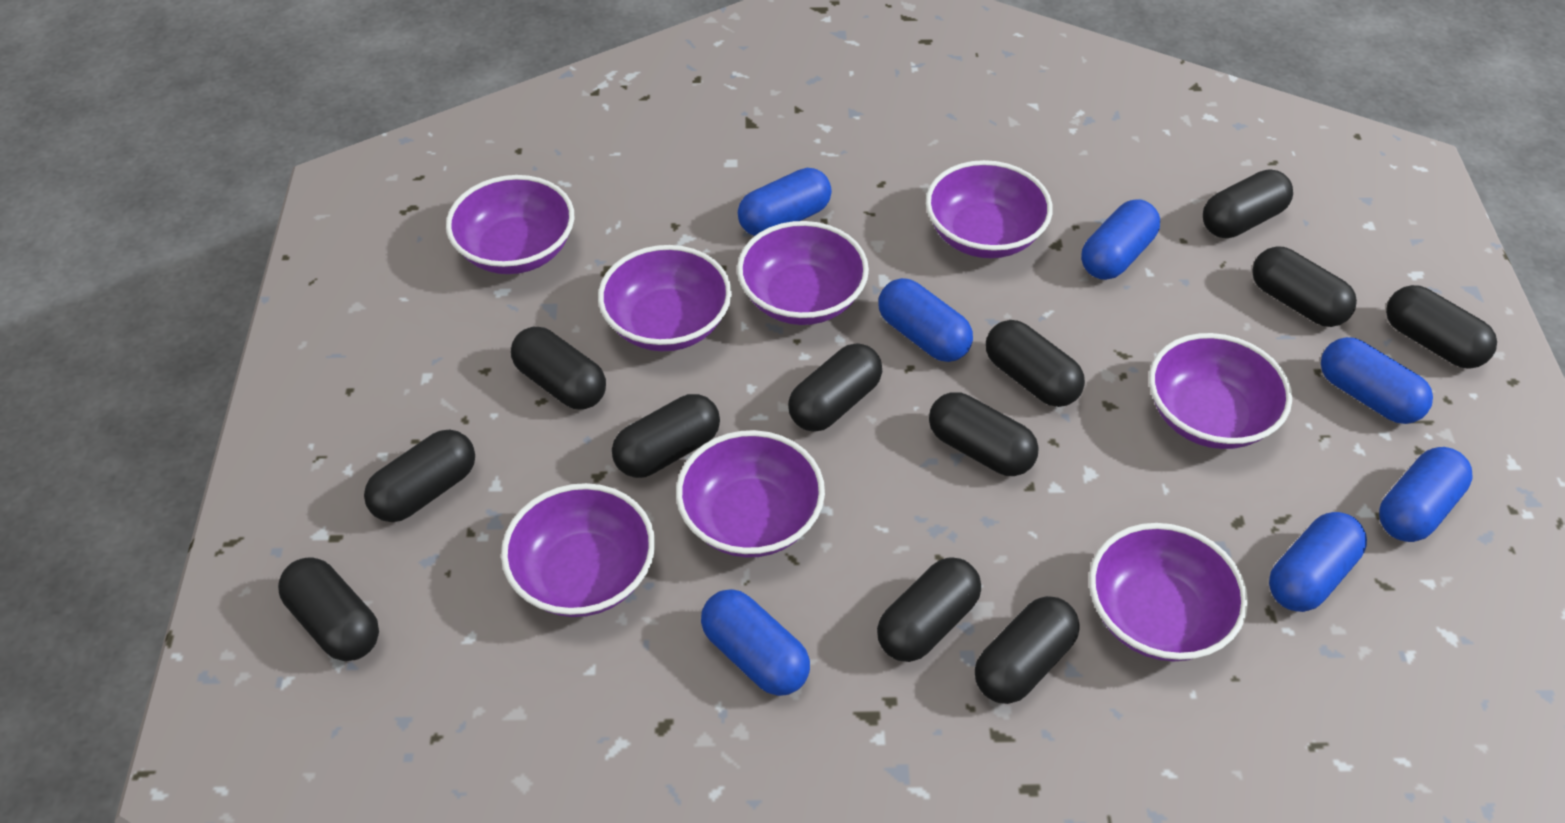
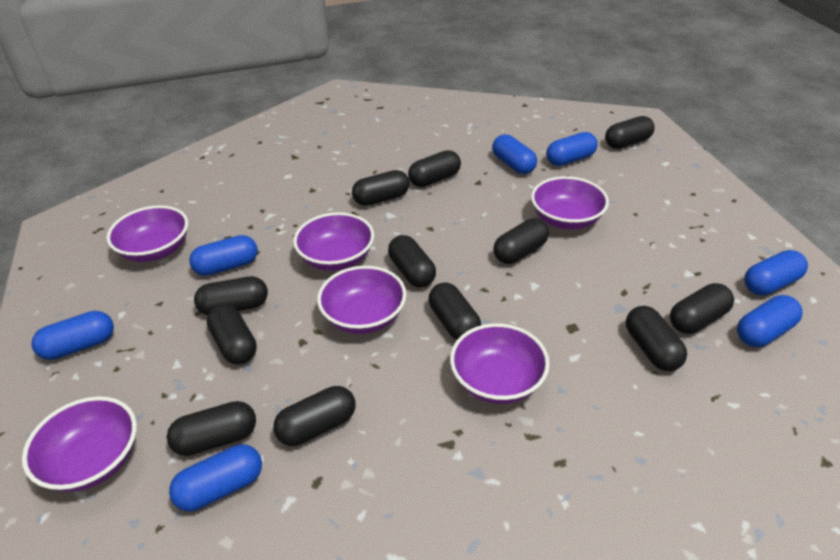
purple bowl: 8 -> 6

